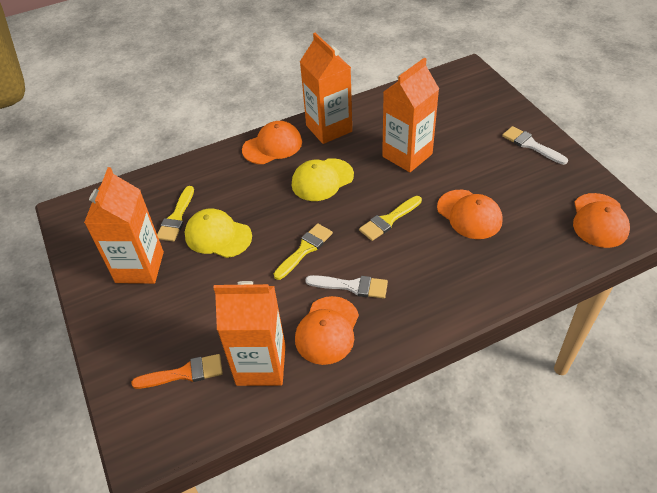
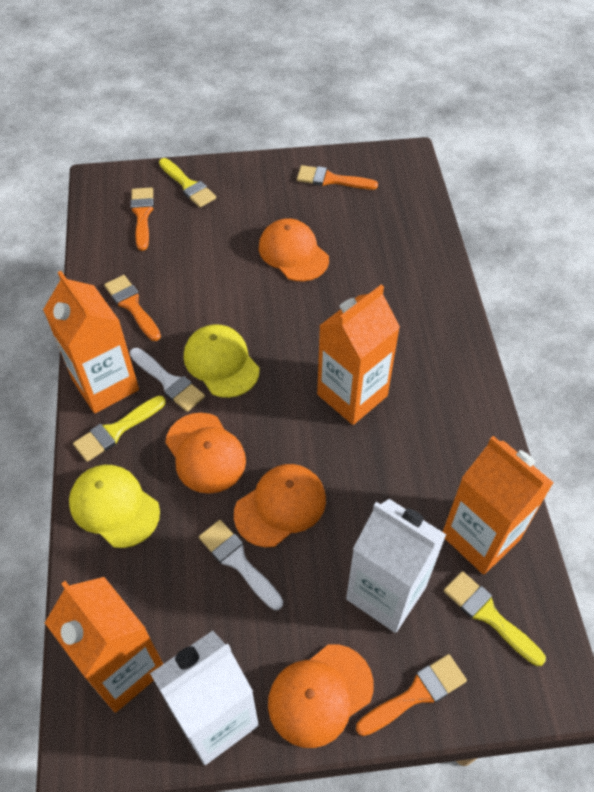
orange brush: 1 -> 4
white carton: 0 -> 2

